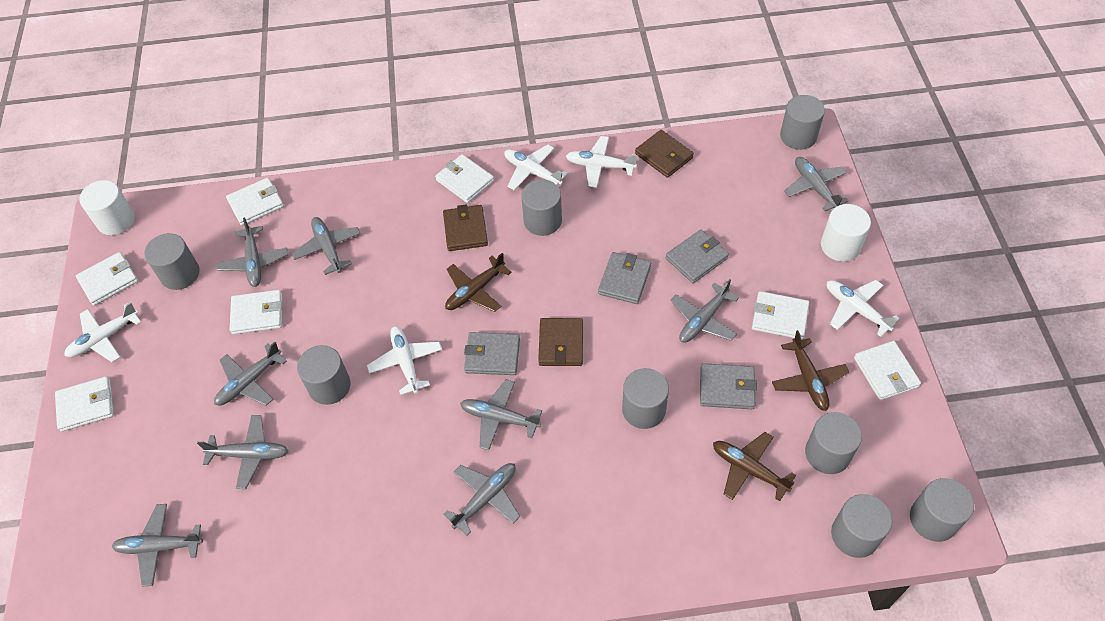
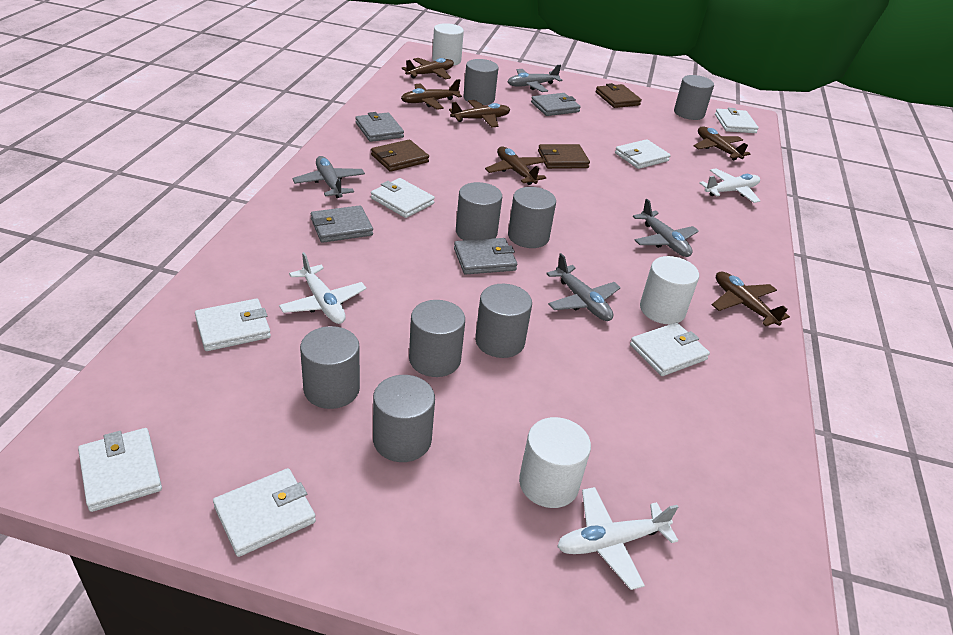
brown plane: 3 -> 6
grey plane: 9 -> 4
white cylinder: 2 -> 3
white plane: 5 -> 3

